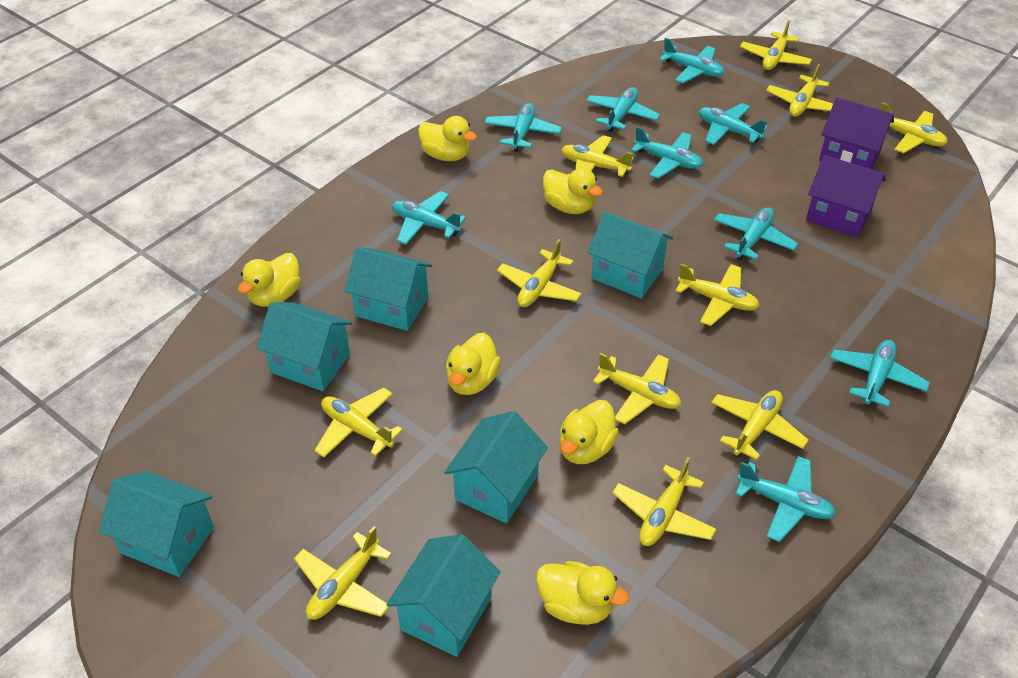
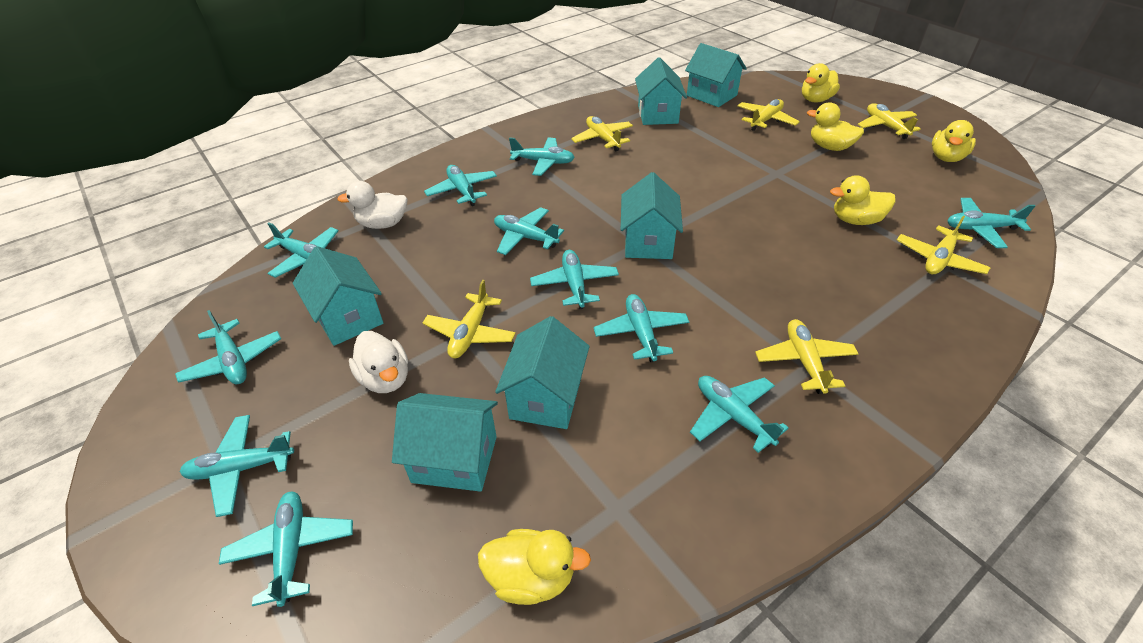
purple house: 2 -> 0
turquoise plane: 9 -> 11
white duck: 0 -> 2
yellow duck: 6 -> 5
yellow plane: 11 -> 6

